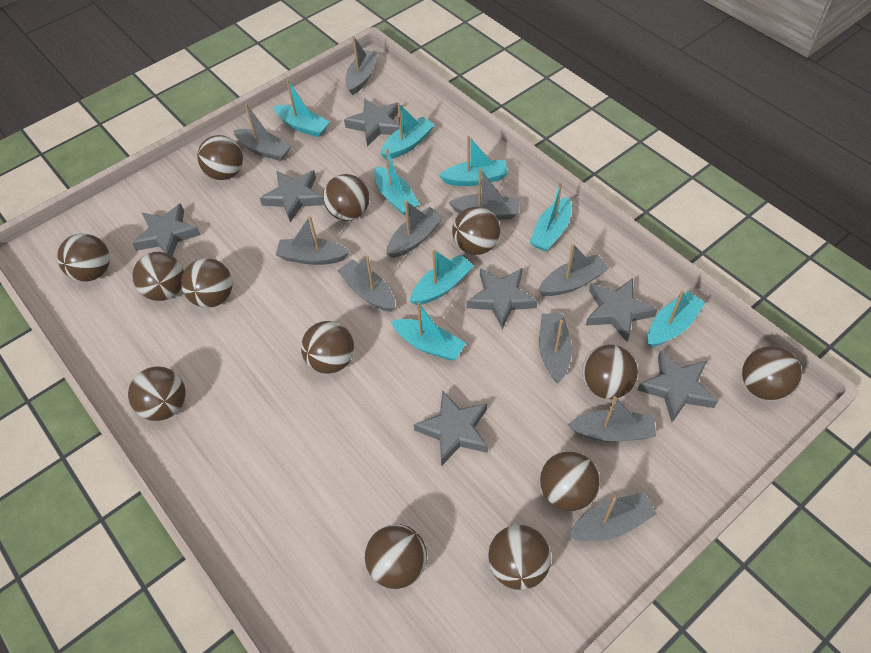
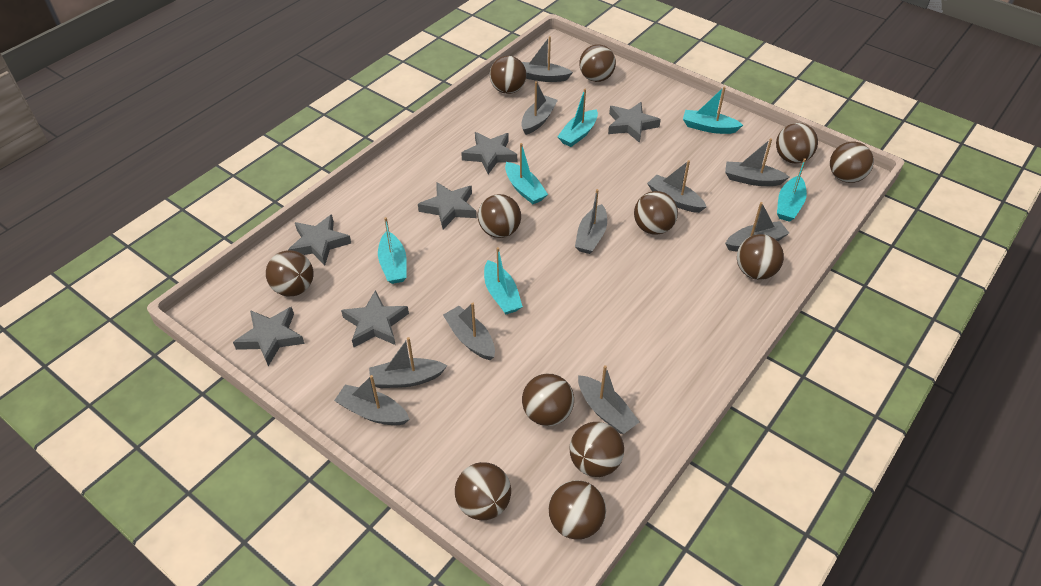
brown ball: 13 -> 12
grey star: 7 -> 6
turquoise boat: 8 -> 6

